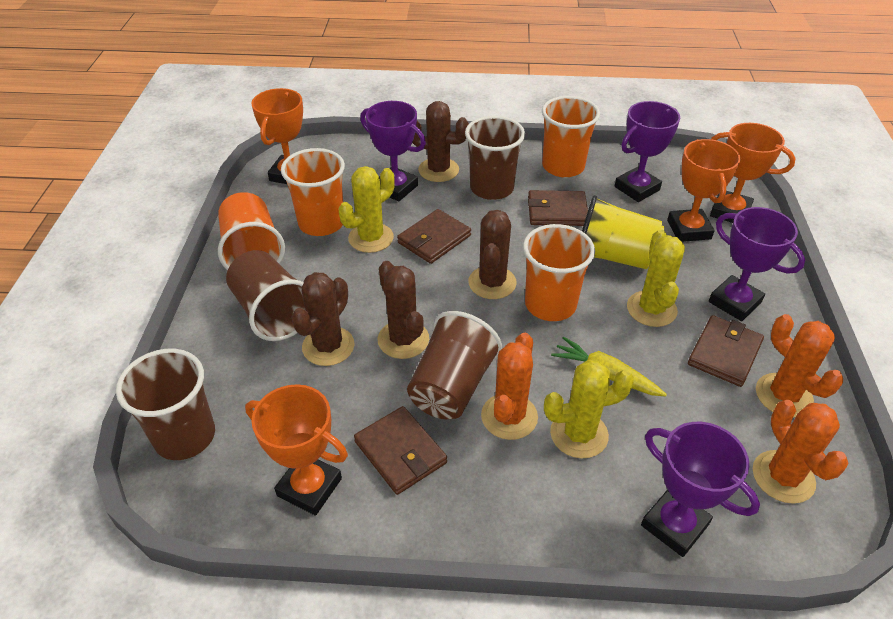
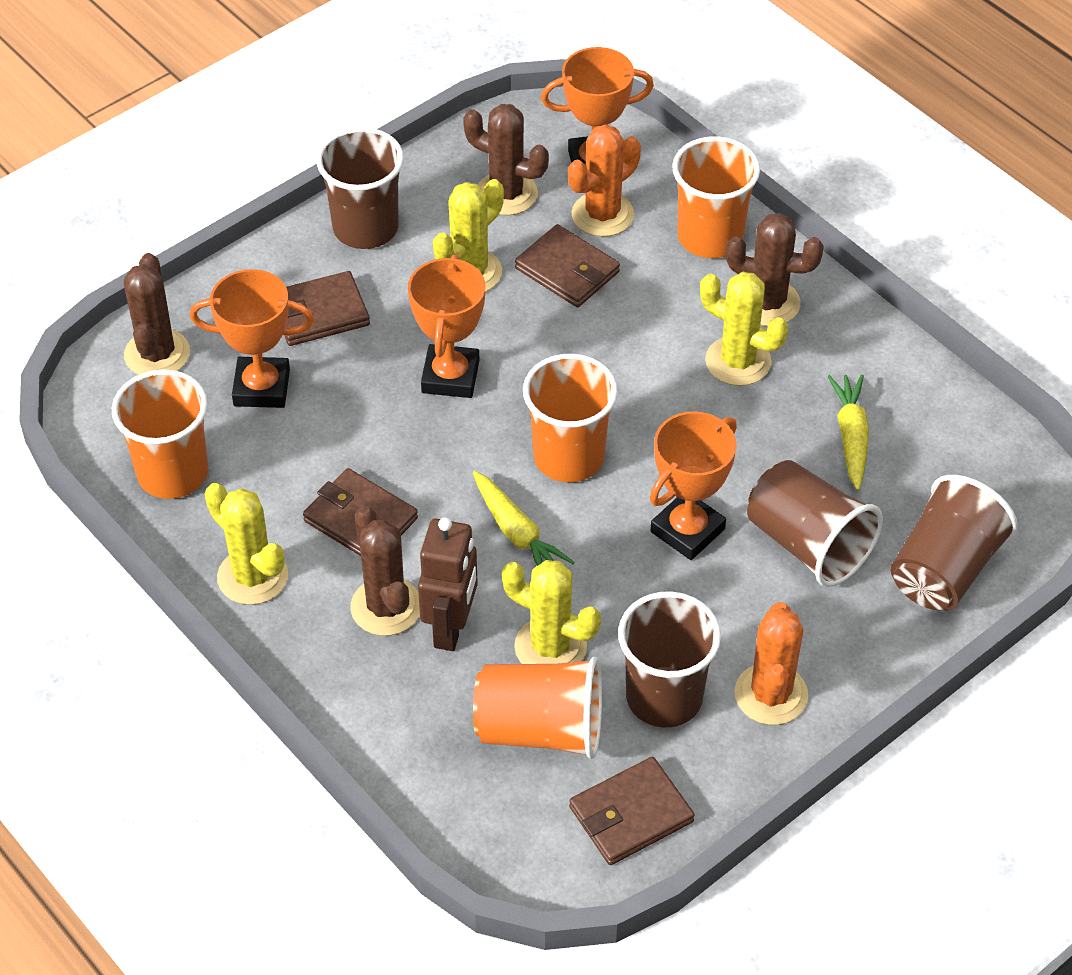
brown robot: 0 -> 1
orange cactus: 3 -> 2
purple trophy: 4 -> 0
yellow cactus: 3 -> 4
yellow carrot: 1 -> 2
yellow cup: 1 -> 0

